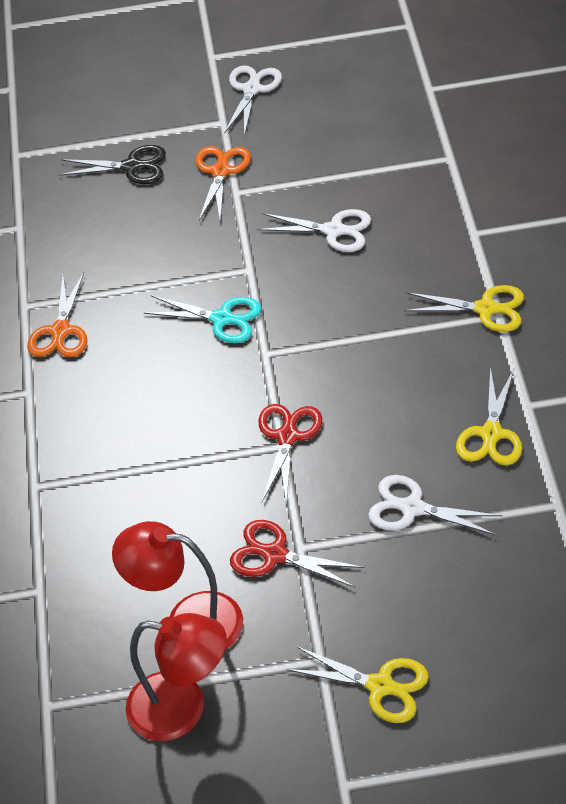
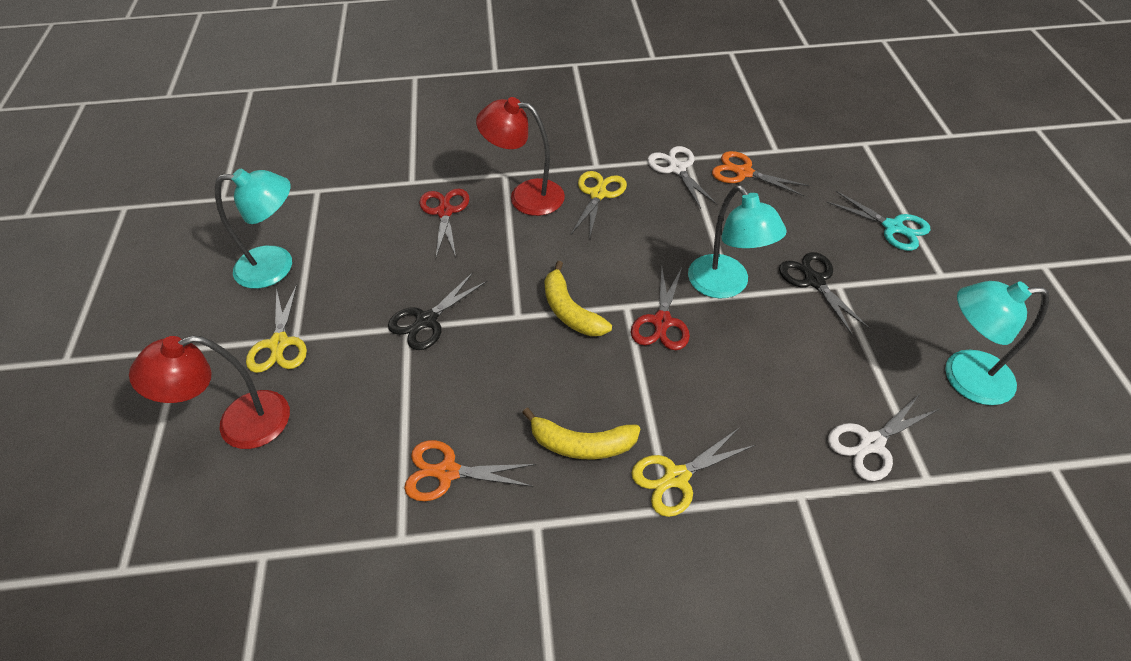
black scissors: 1 -> 2
turquoise lamp: 0 -> 3
white scissors: 3 -> 2
yellow banana: 0 -> 2

